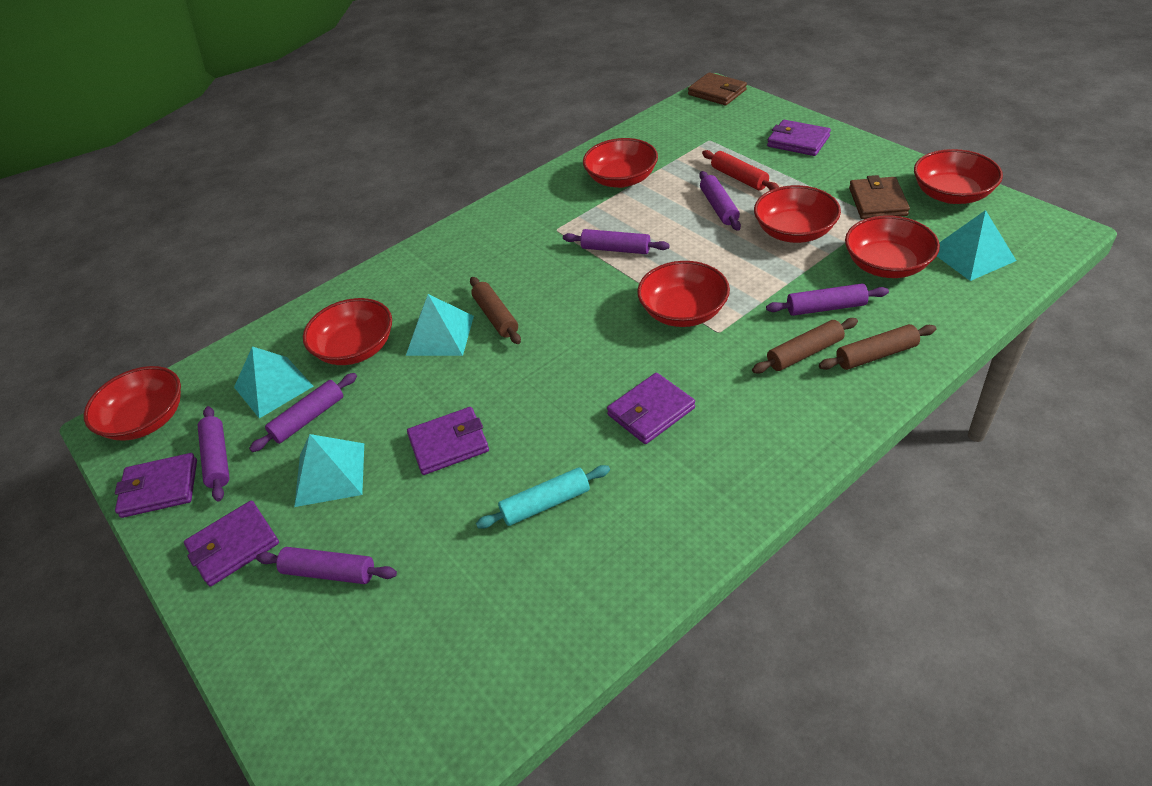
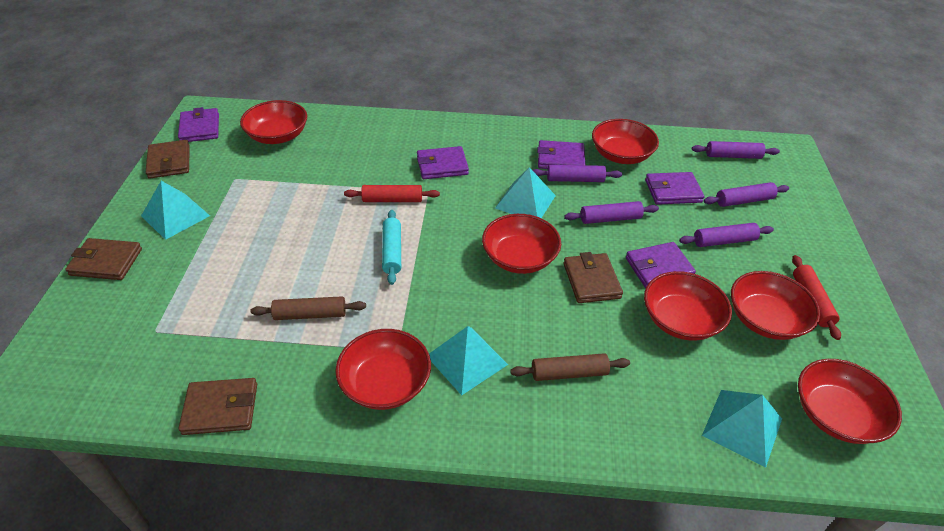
brown rolling pin: 3 -> 2
brown wallet: 2 -> 4
purple rolling pin: 6 -> 5
red rolling pin: 1 -> 2

